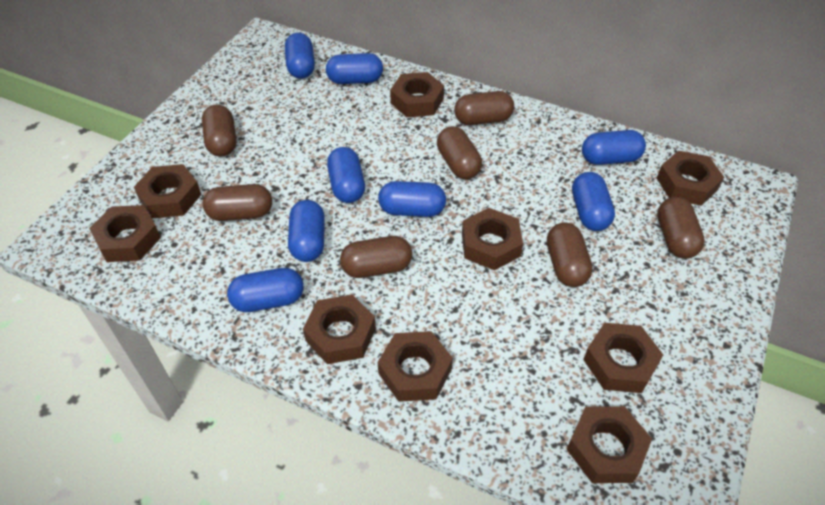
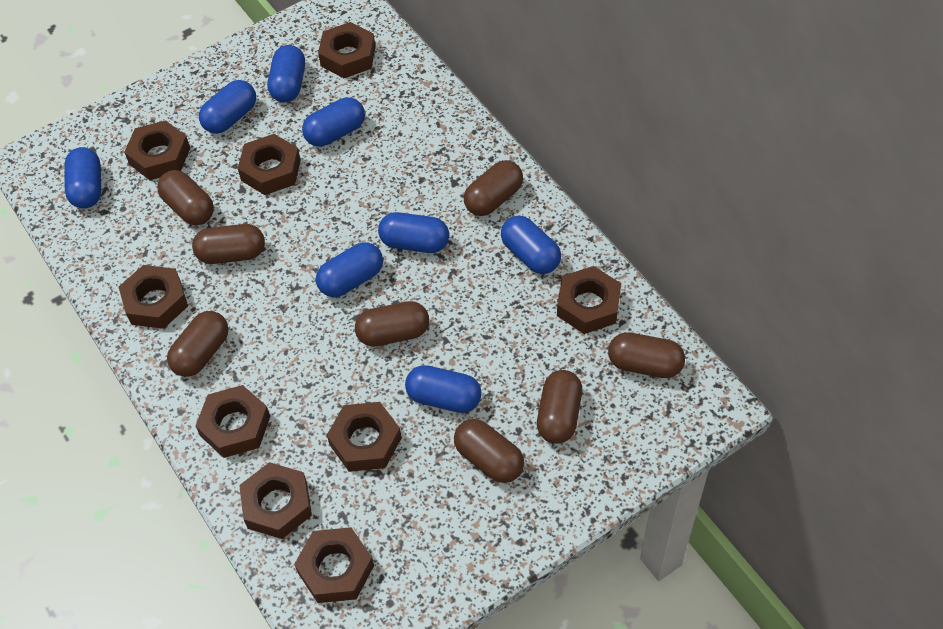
brown capsule: 7 -> 8

